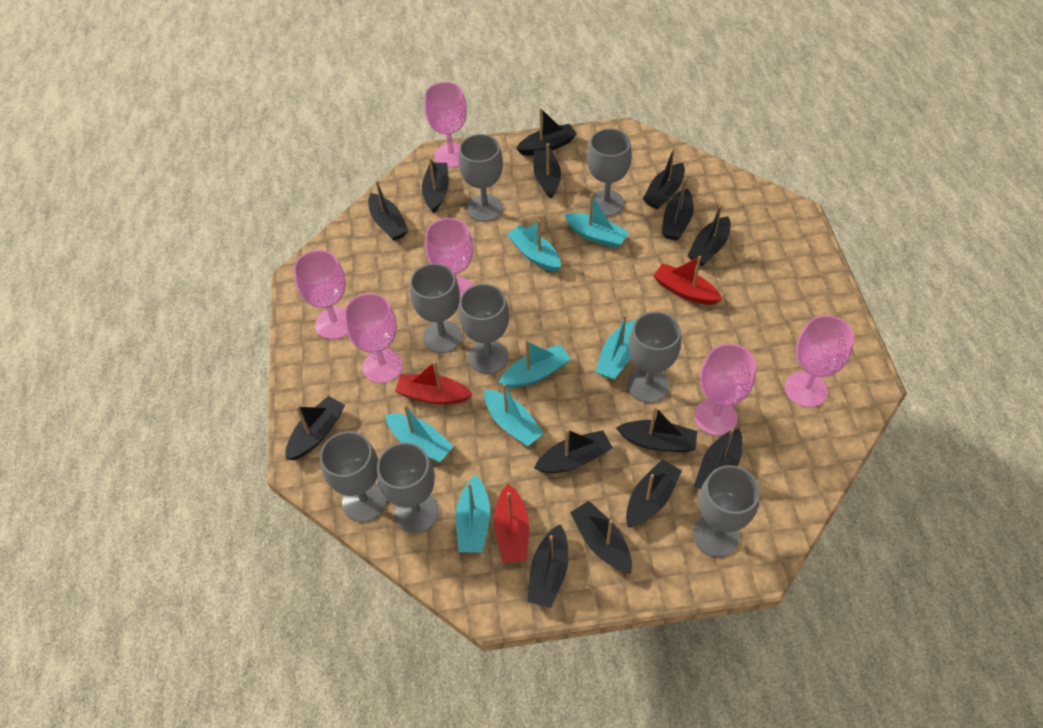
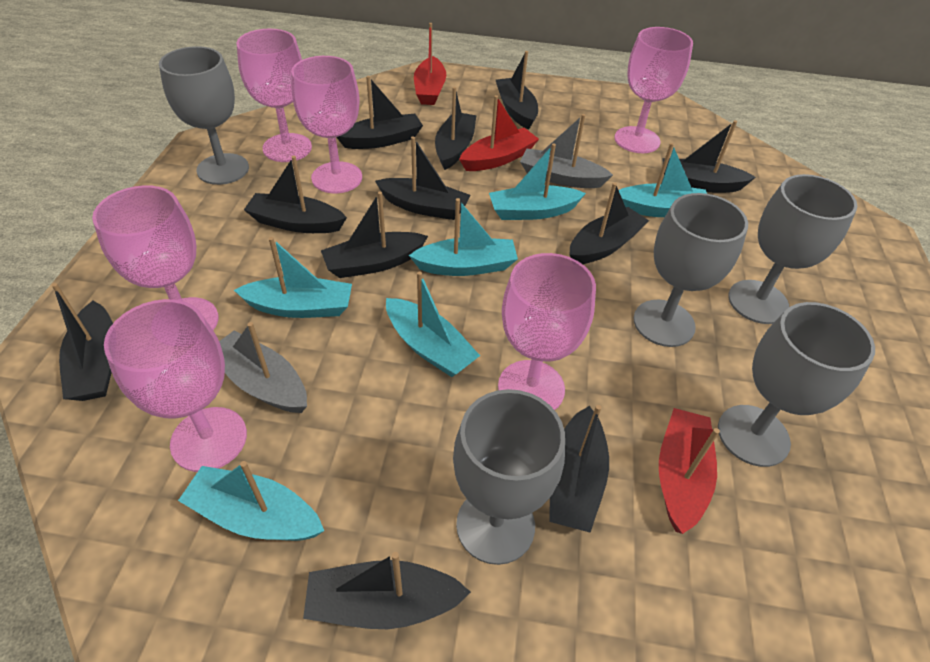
black boat: 14 -> 11
grey boat: 0 -> 2
grey goblet: 8 -> 5
turquoise boat: 7 -> 6

